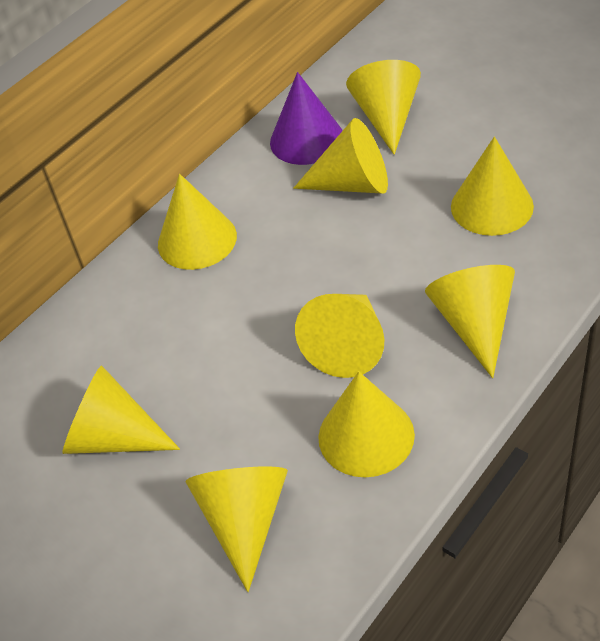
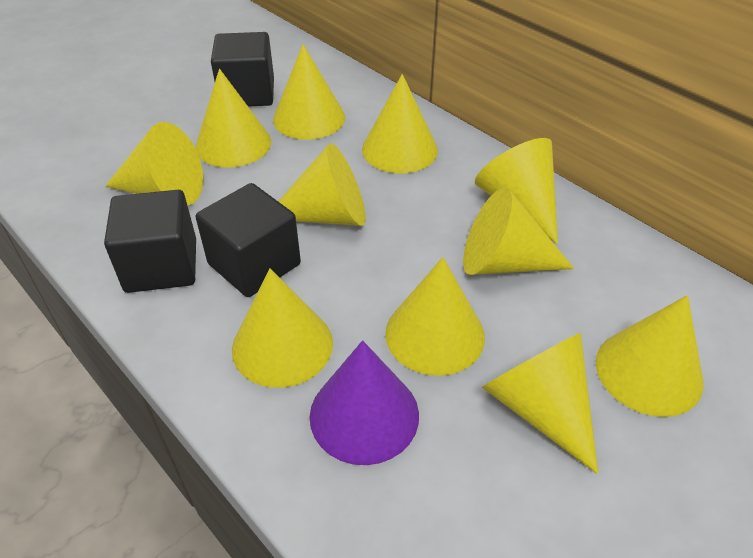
black cube: 0 -> 3
yellow cone: 9 -> 11

